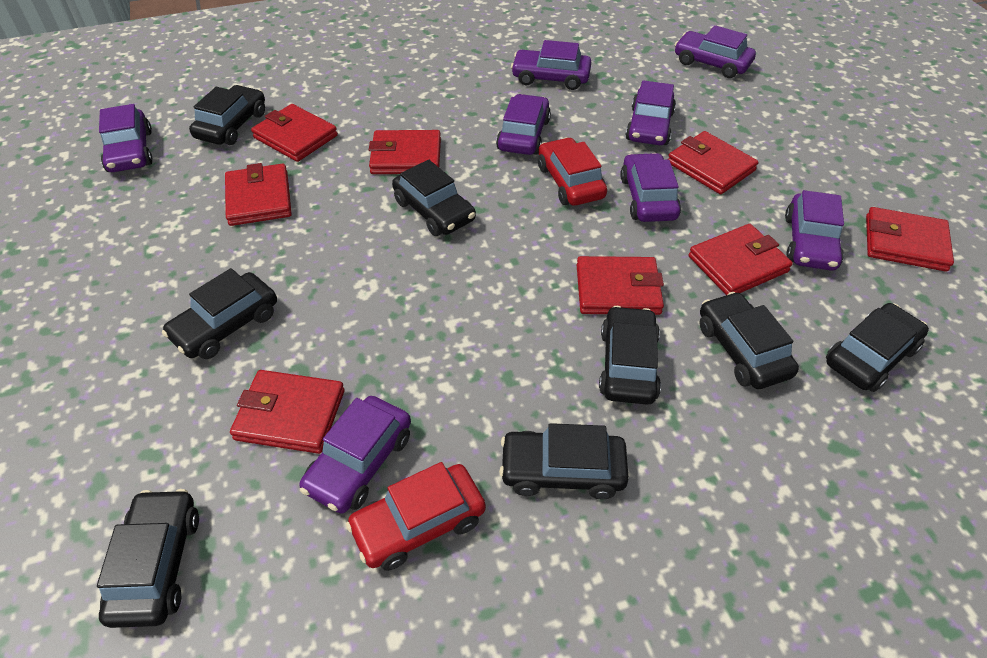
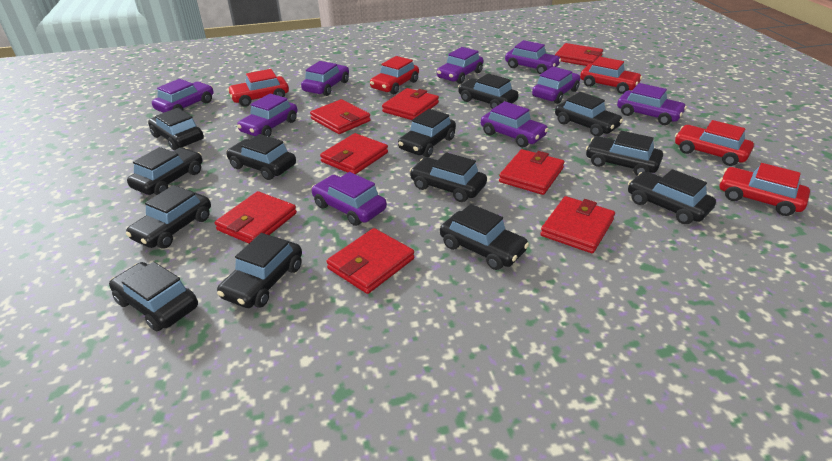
black car: 8 -> 13
purple car: 8 -> 9
red car: 2 -> 5

